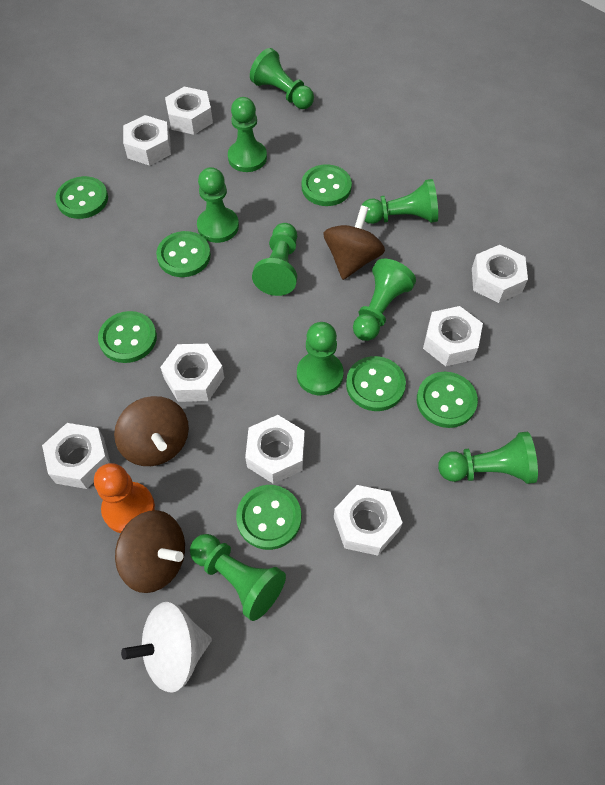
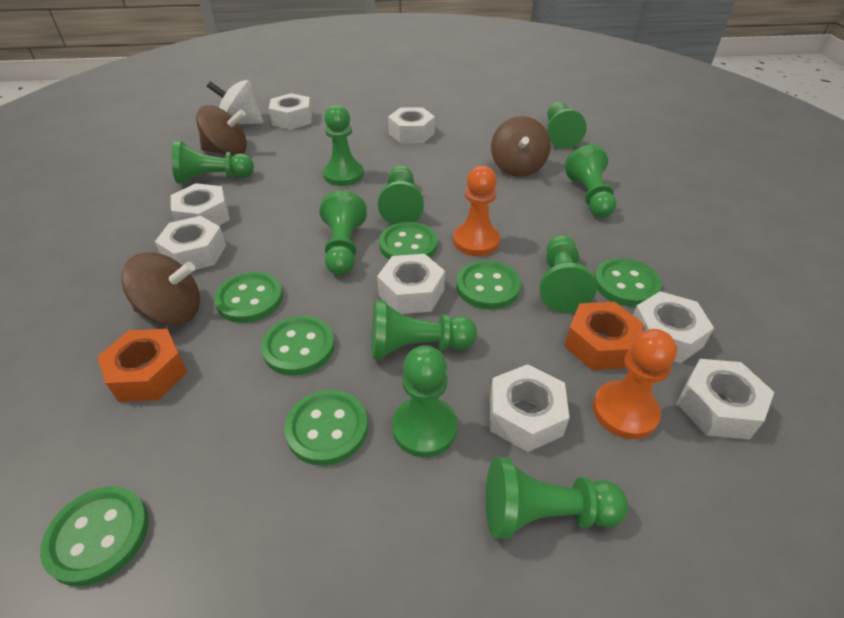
green pawn: 9 -> 10
orange nut: 0 -> 2
orange pawn: 1 -> 2

